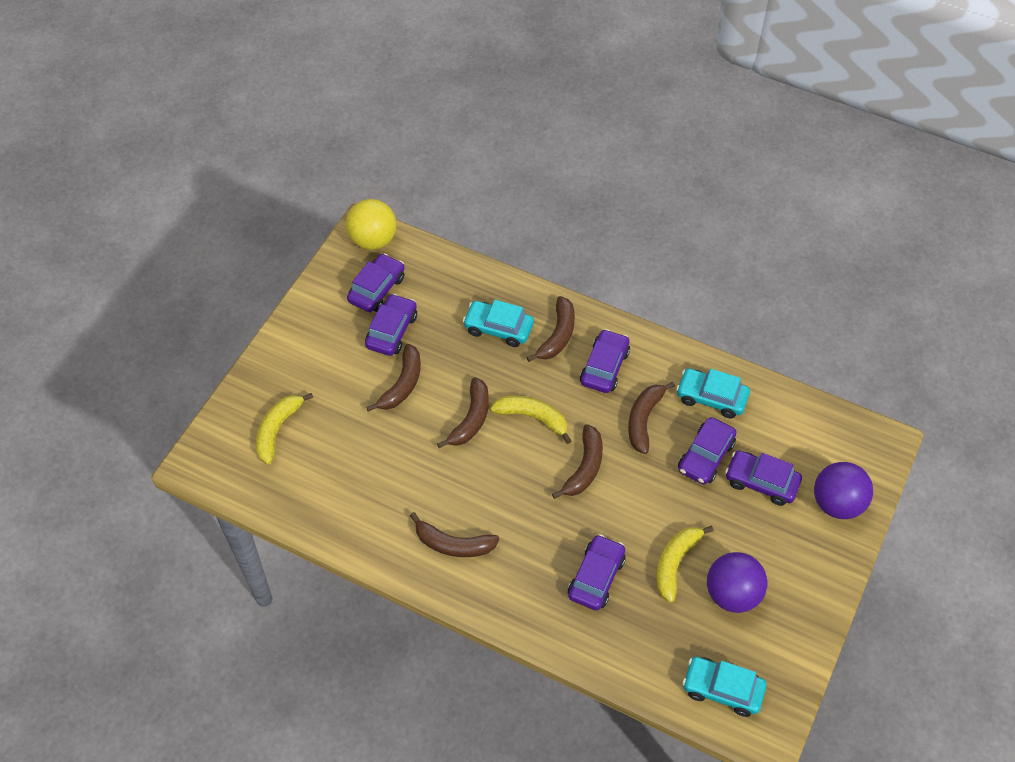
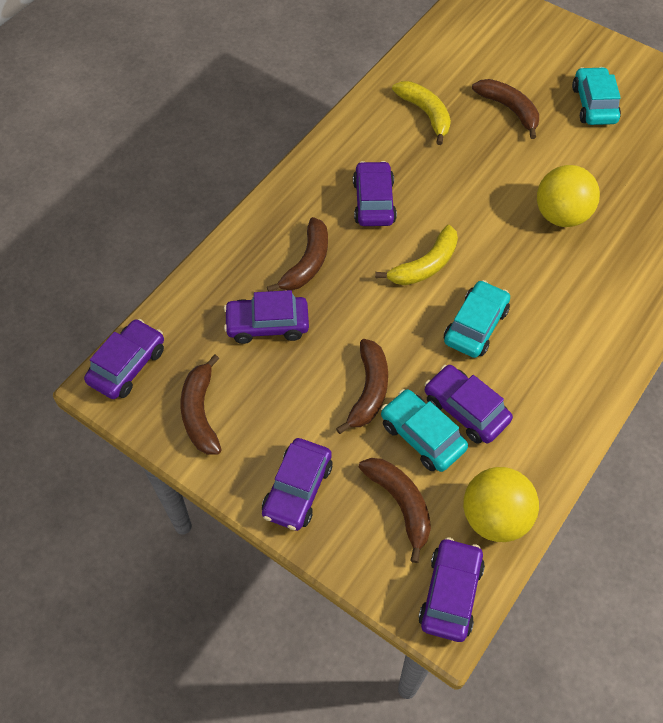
brown banana: 6 -> 5
purple ball: 2 -> 0
yellow ball: 1 -> 2
yellow banana: 3 -> 2

